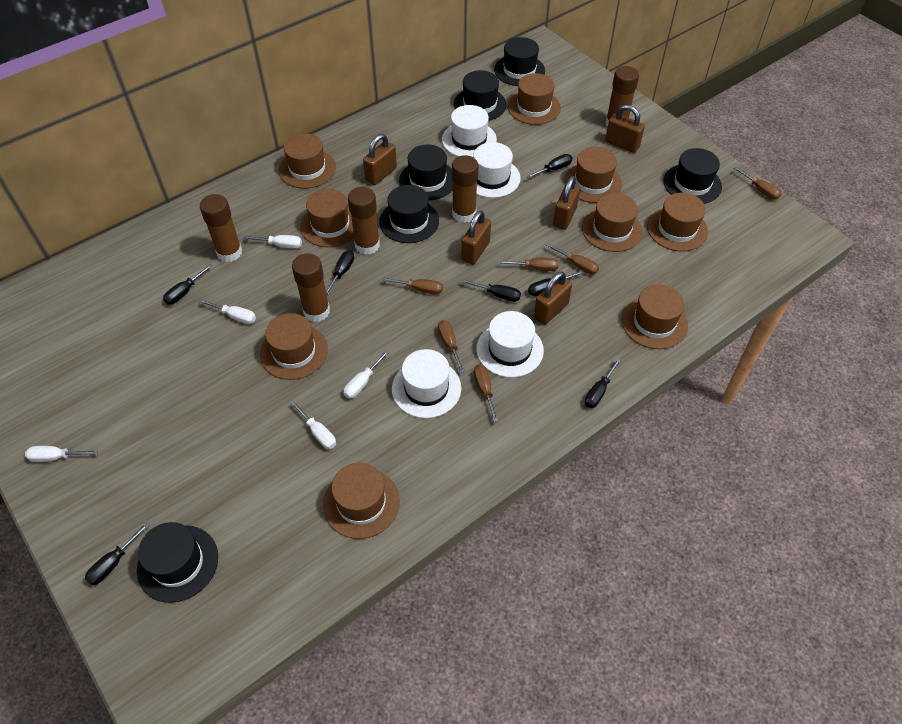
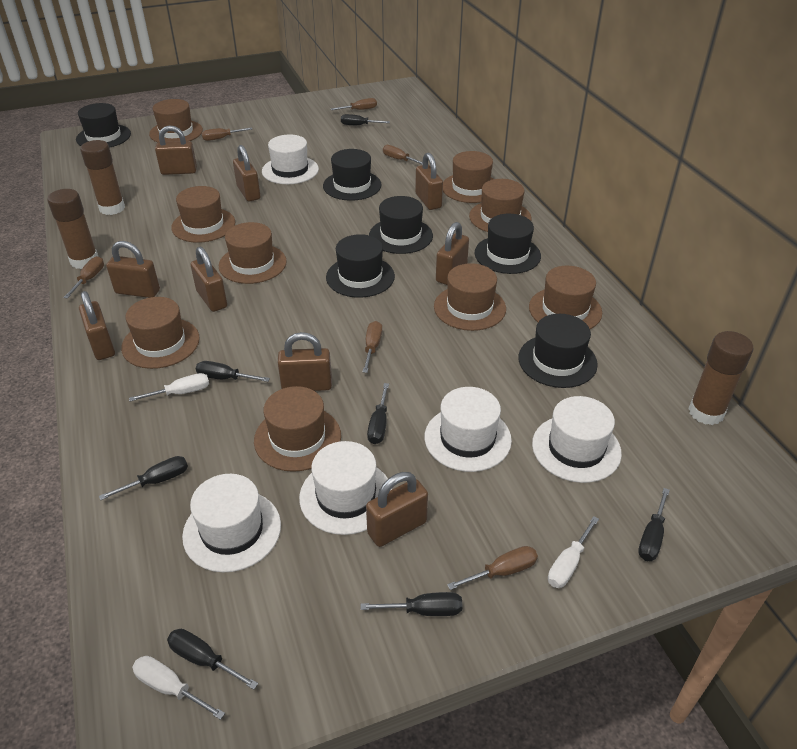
brown glue stick: 5 -> 3
brown padlock: 5 -> 9
white hat: 4 -> 5
white screwdriver: 5 -> 3

